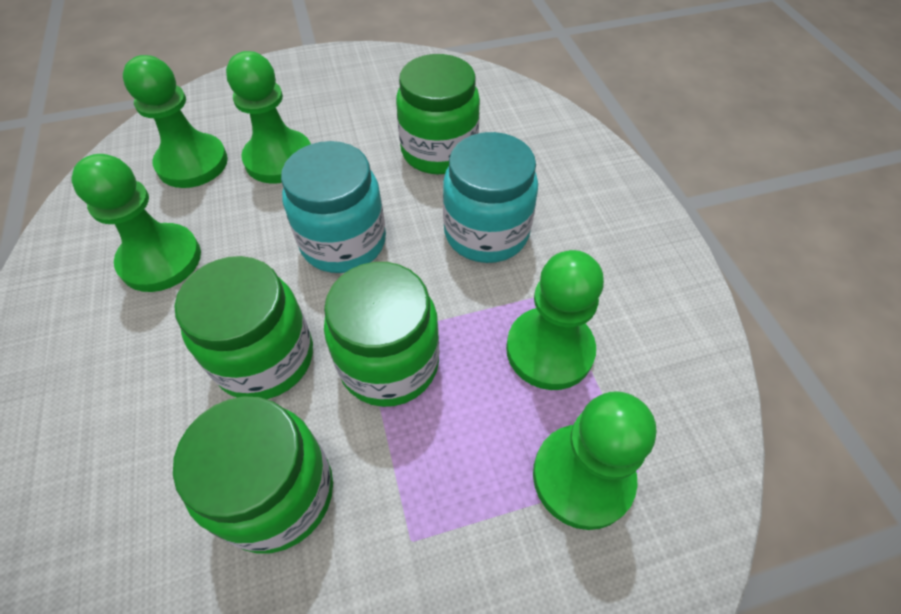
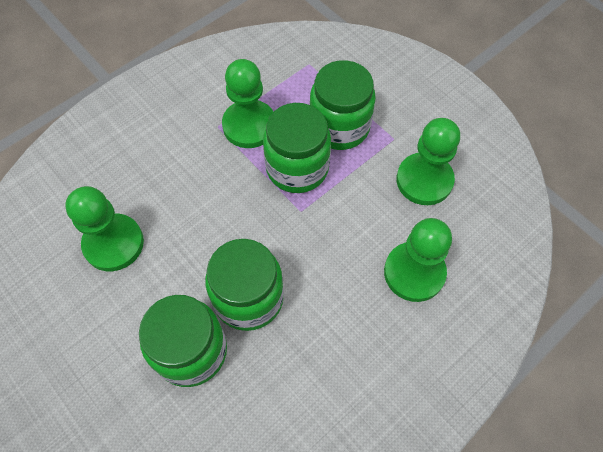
green pawn: 5 -> 4
turquoise jar: 2 -> 0

